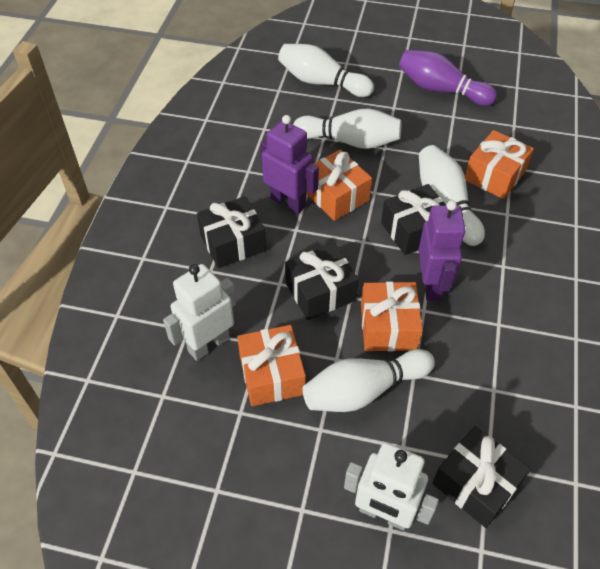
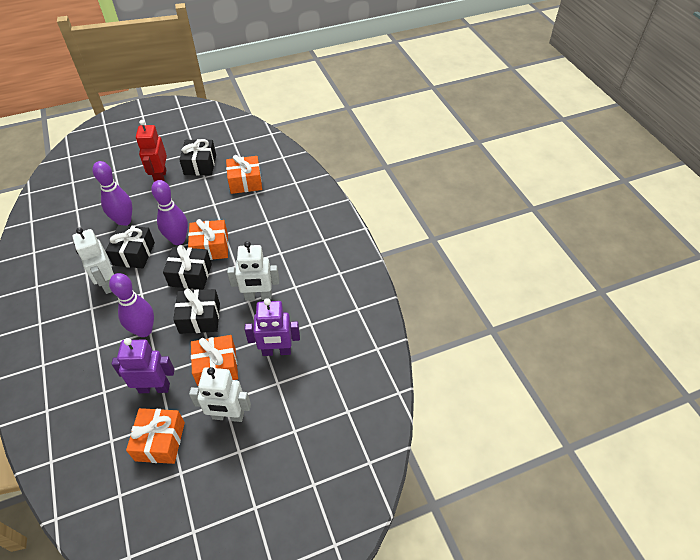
purple bowling pin: 1 -> 3
red robot: 0 -> 1
white bowling pin: 4 -> 0
white robot: 2 -> 3

